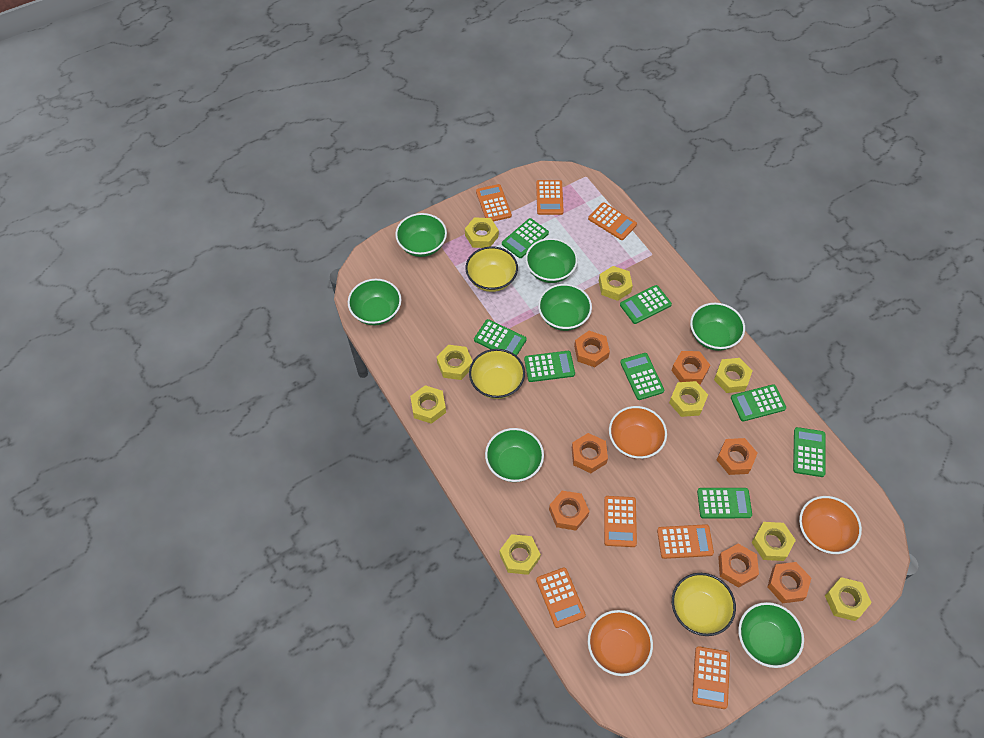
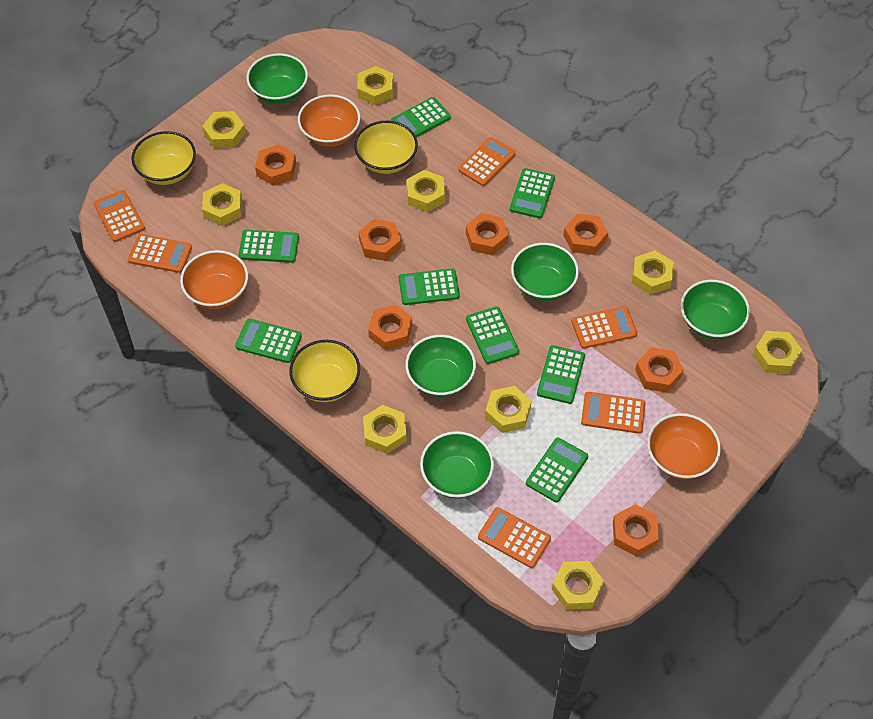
green bowl: 7 -> 5
orange calculator: 7 -> 6

